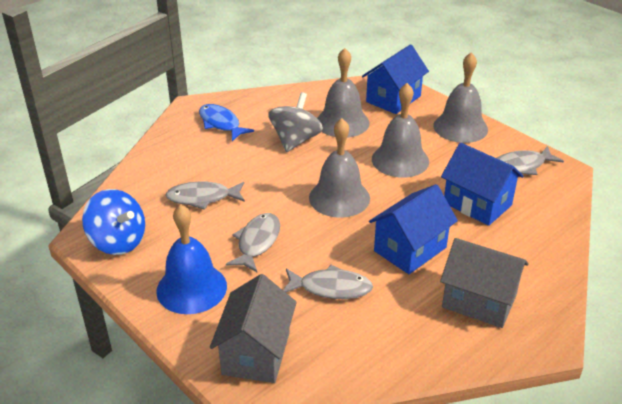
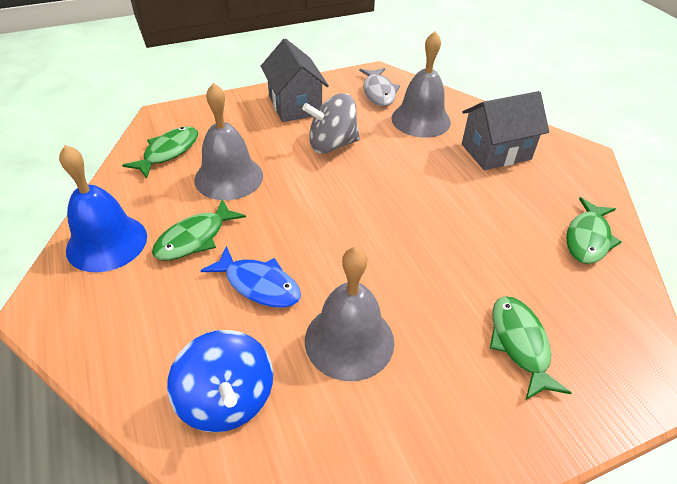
blue house: 3 -> 0
green fish: 0 -> 4
grey bell: 4 -> 3
grey fish: 4 -> 1

